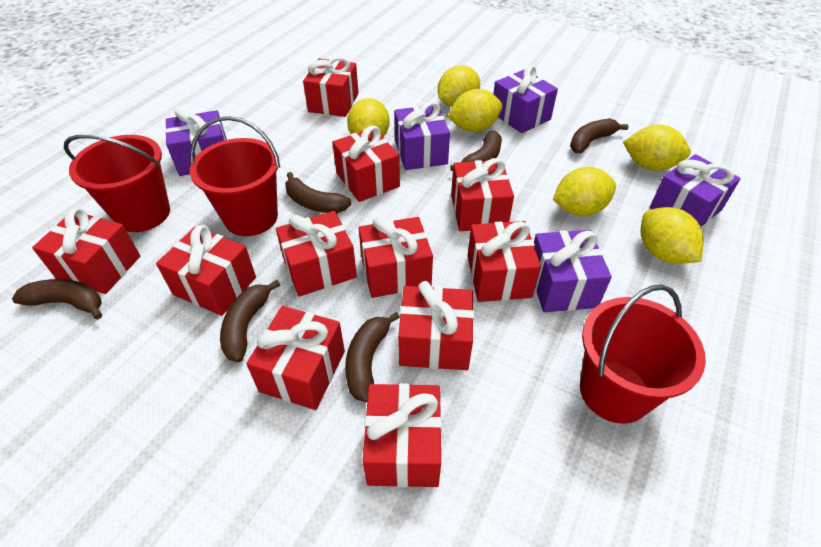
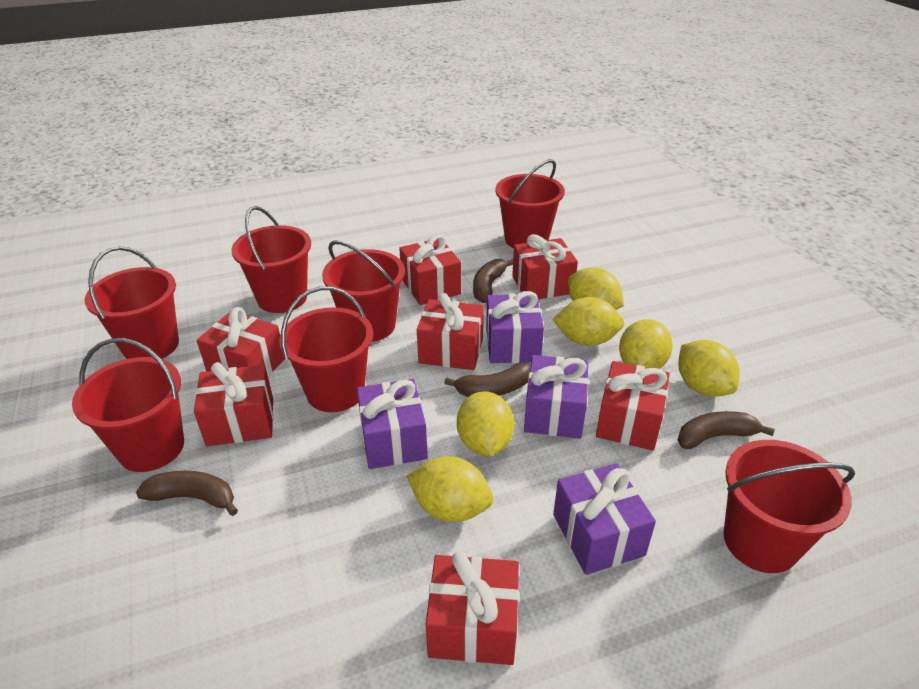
brown banana: 6 -> 4
purple gift: 5 -> 4
red bucket: 3 -> 7
red gift: 11 -> 7

